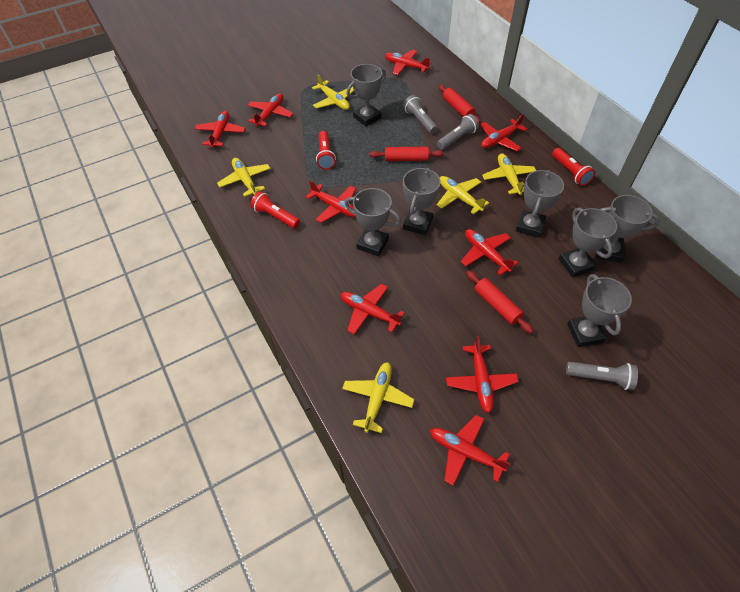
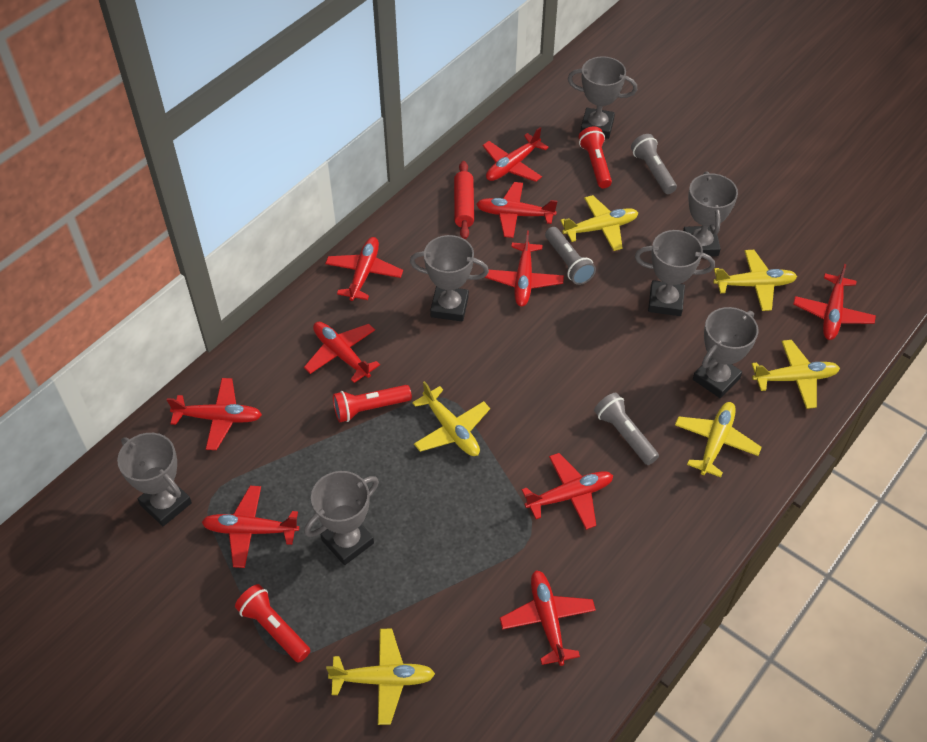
red plane: 9 -> 10
red rolling pin: 3 -> 1
yellow plane: 5 -> 6

